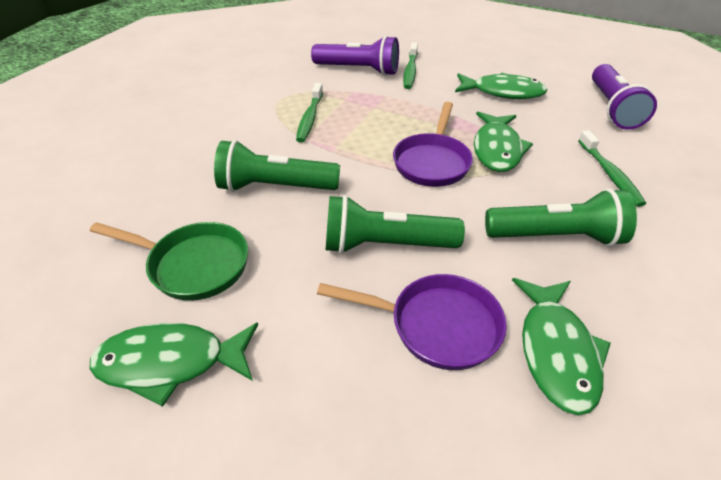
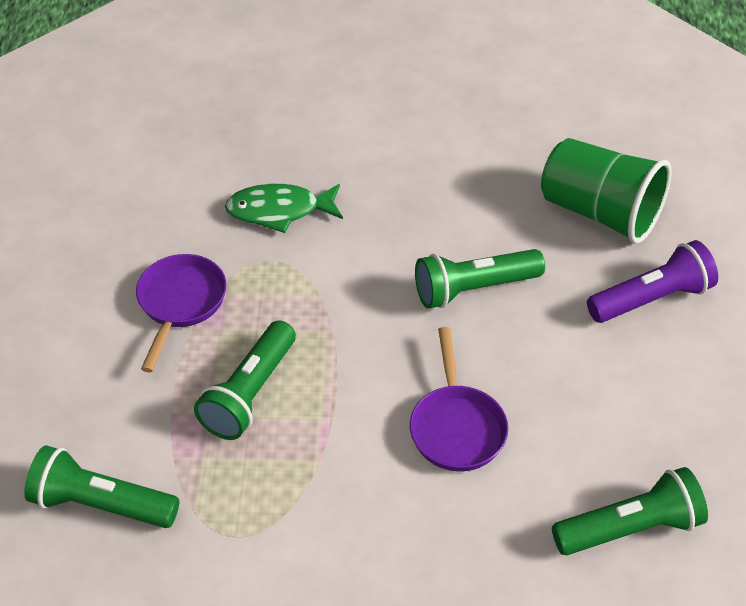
green cup: 0 -> 1
green fish: 4 -> 1
green flashlight: 3 -> 4
green pan: 1 -> 0
green toothbrush: 3 -> 0
purple flashlight: 2 -> 1

